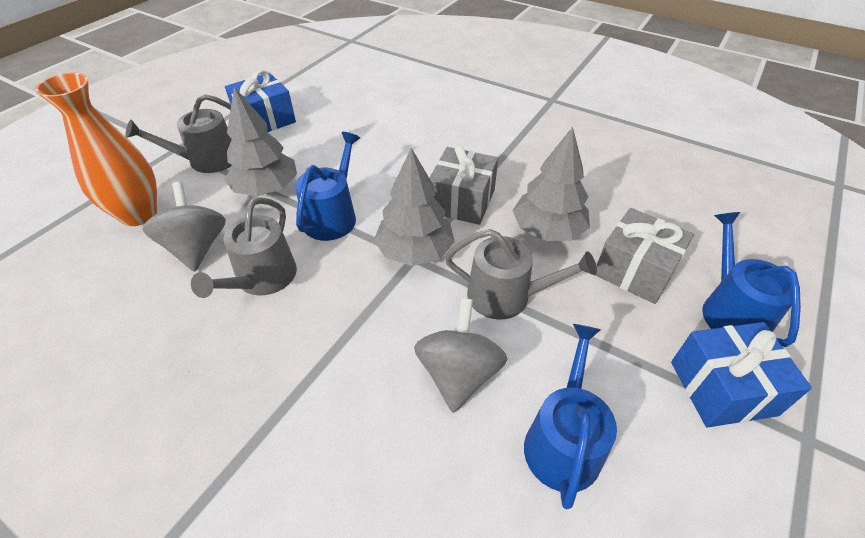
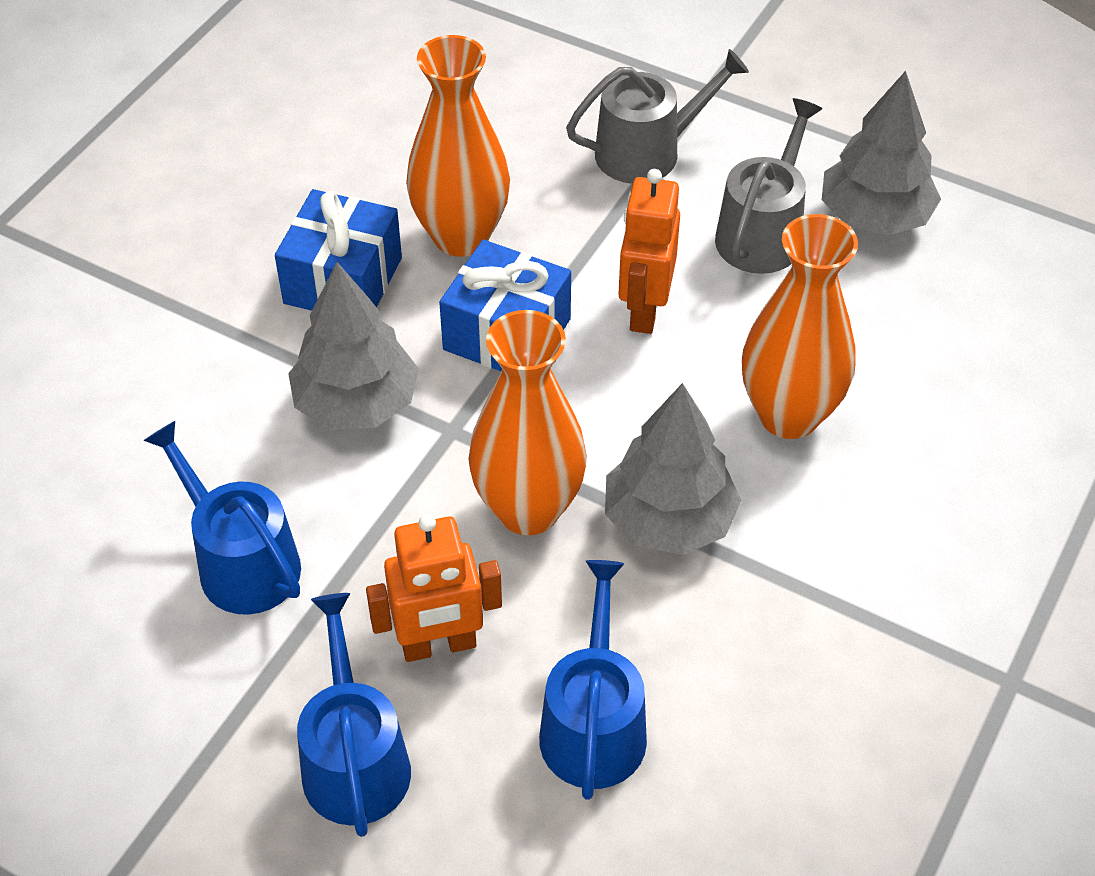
grey gift: 2 -> 0
grey spinning top: 2 -> 0
grey watering can: 3 -> 2
orange robot: 0 -> 2
orange vase: 1 -> 3

